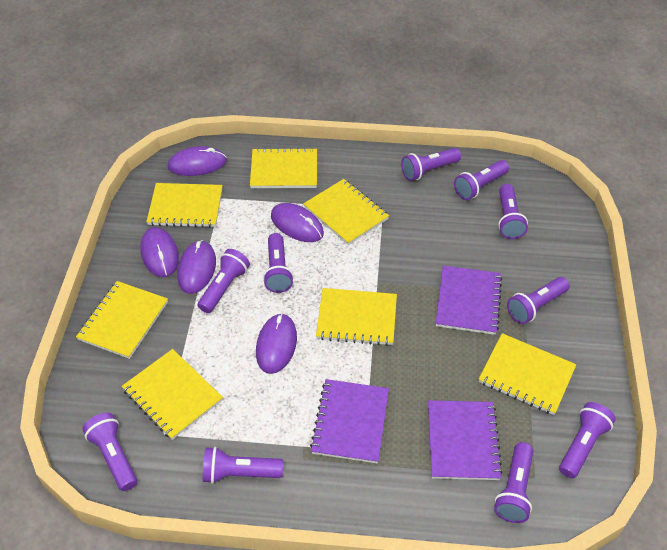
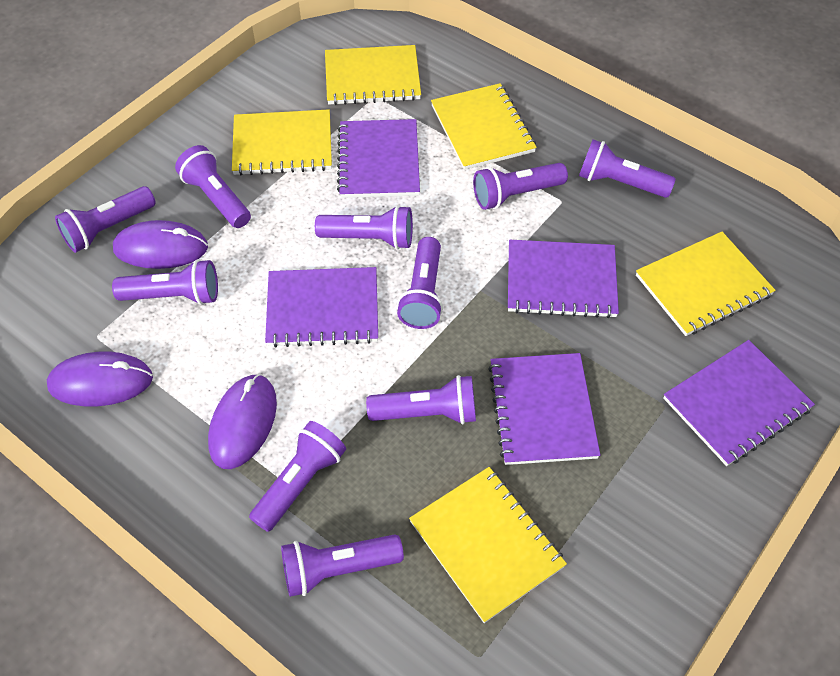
purple mouse: 5 -> 3
purple notebook: 3 -> 5
yellow notebook: 7 -> 5

